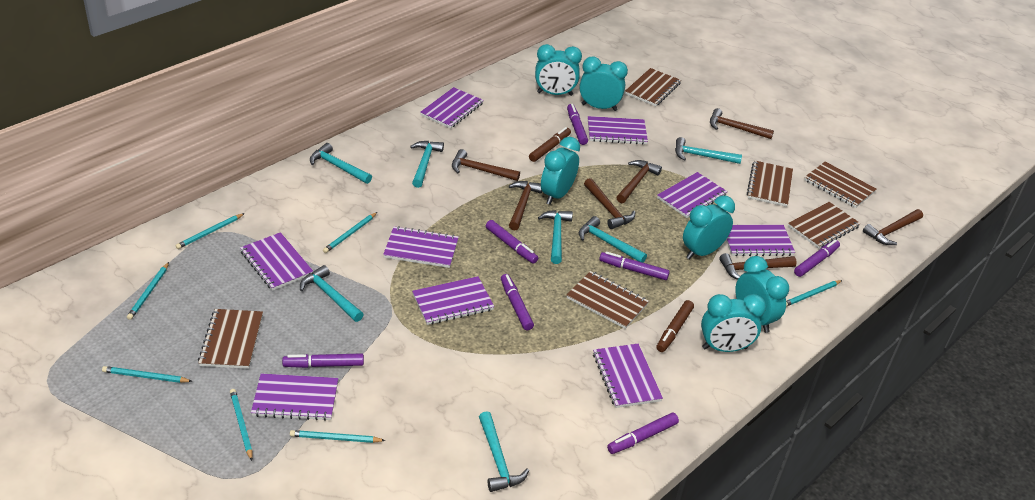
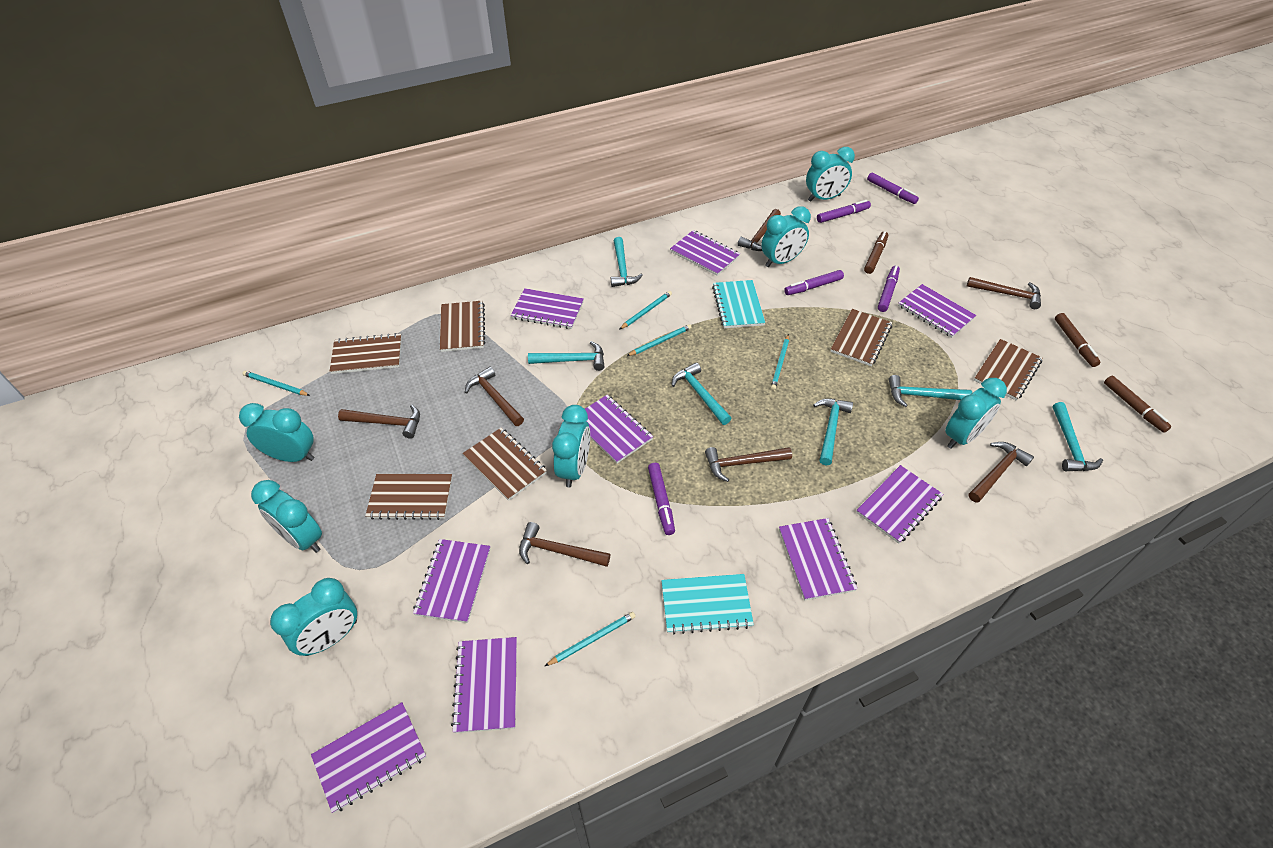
brown marker: 2 -> 3
purple marker: 7 -> 5
turquoise clock: 6 -> 7
turquoise hammer: 7 -> 6
turquoise notebook: 0 -> 2
turquoise pencil: 7 -> 5

